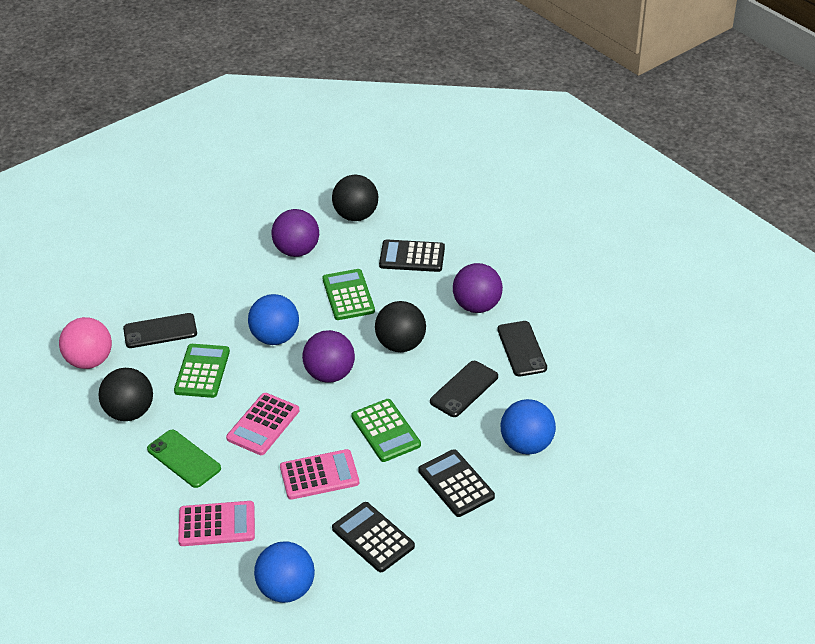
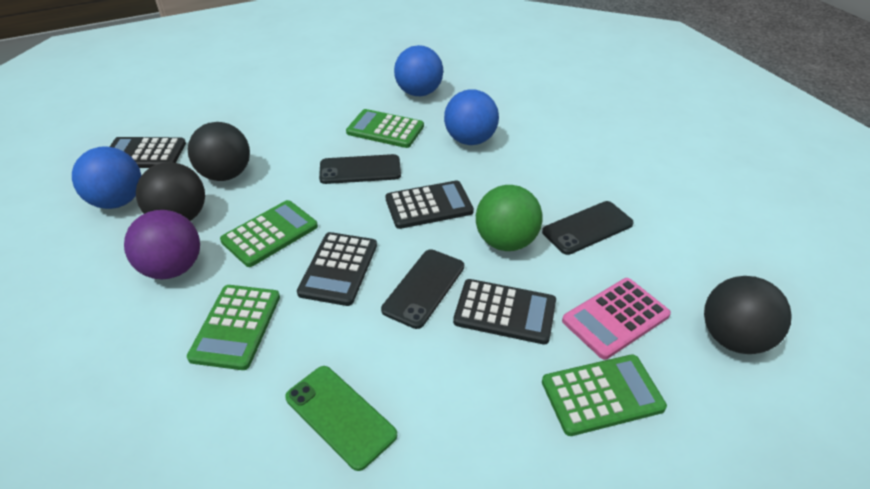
black calculator: 3 -> 4
green ball: 0 -> 1
green calculator: 3 -> 4
pink ball: 1 -> 0
pink calculator: 3 -> 1
purple ball: 3 -> 1

